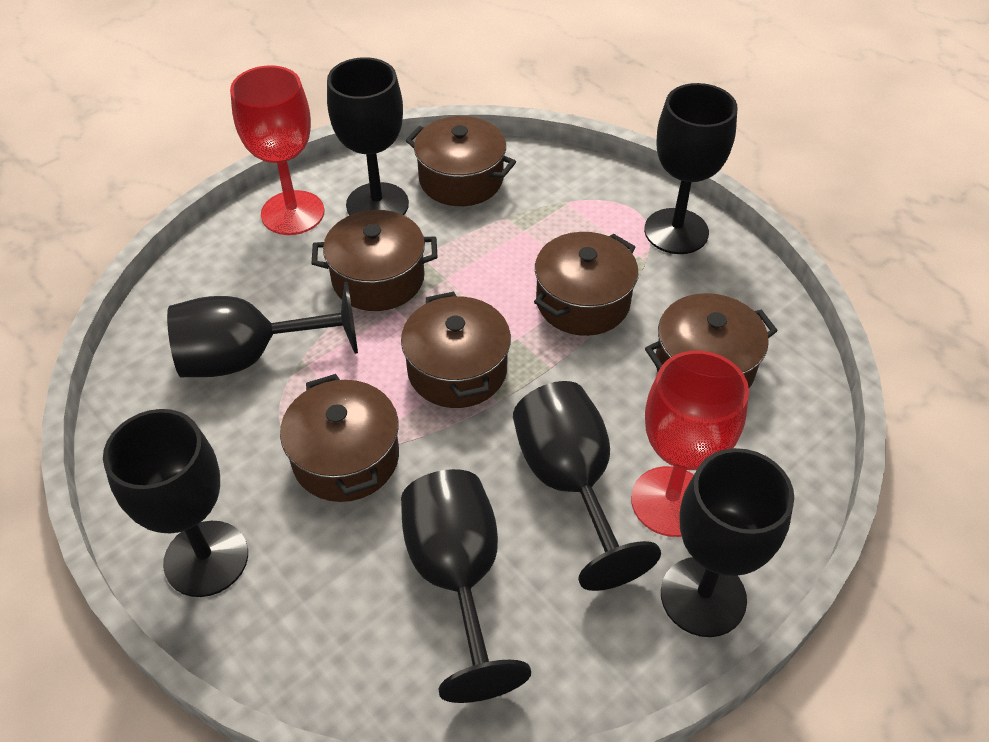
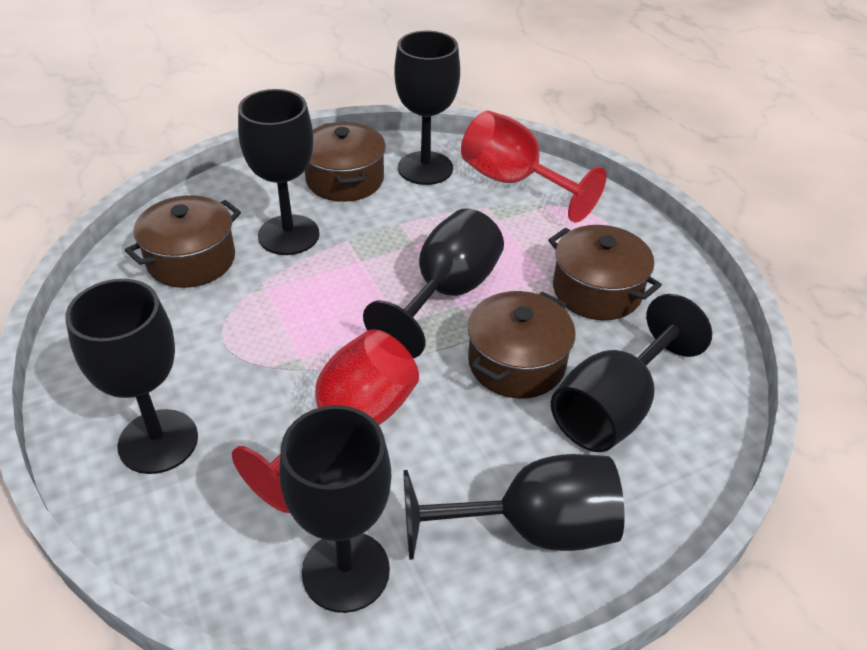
brown pot: 6 -> 4

